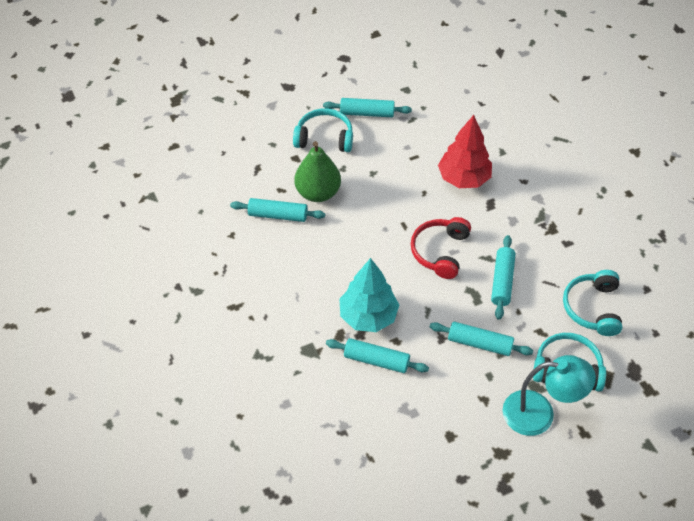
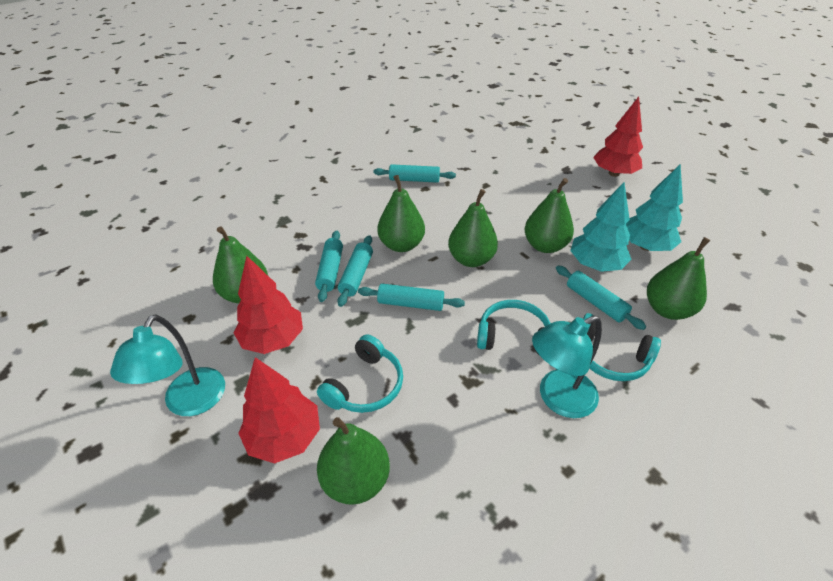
green pear: 1 -> 6
red headphones: 1 -> 0
red tree: 1 -> 3
turquoise lamp: 1 -> 2
turquoise tree: 1 -> 2

